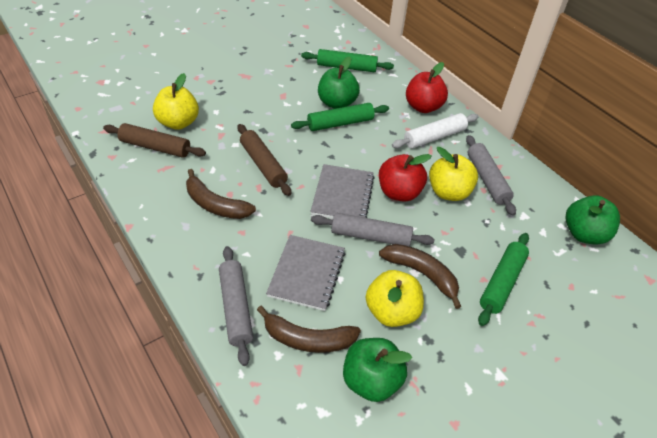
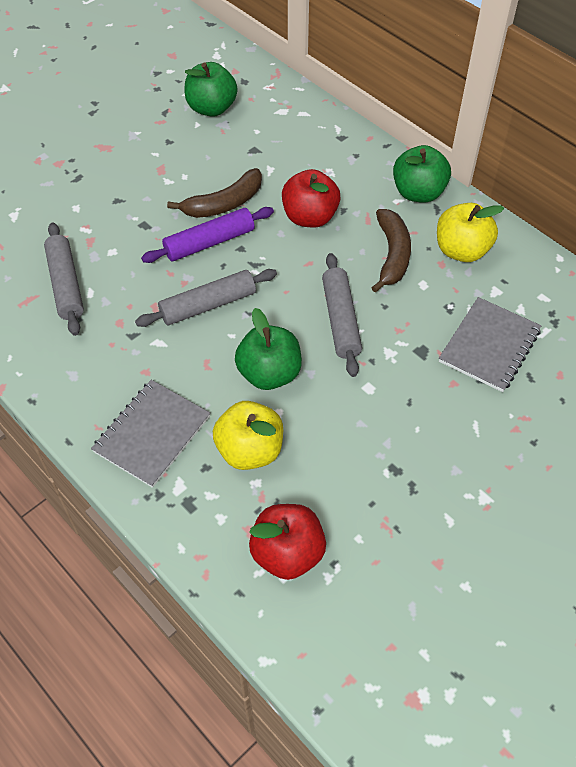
brown banana: 3 -> 2
brown rolling pin: 2 -> 0
green rolling pin: 3 -> 0
purple rolling pin: 0 -> 1
white rolling pin: 1 -> 0
yellow apple: 3 -> 2

